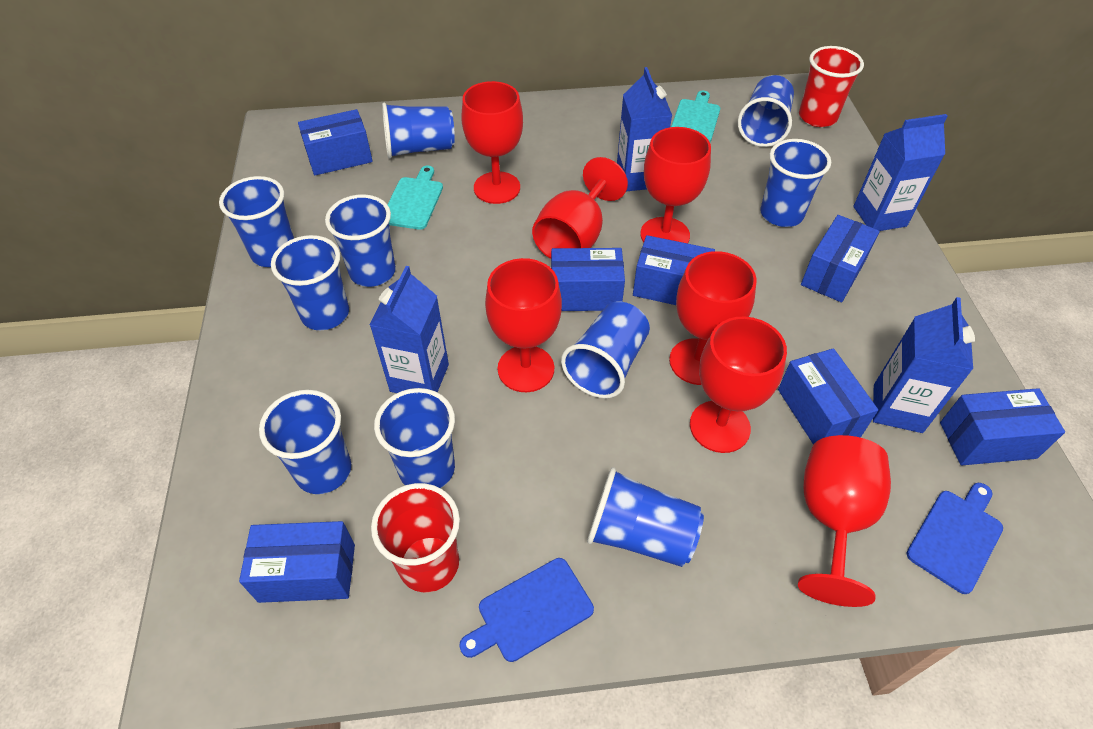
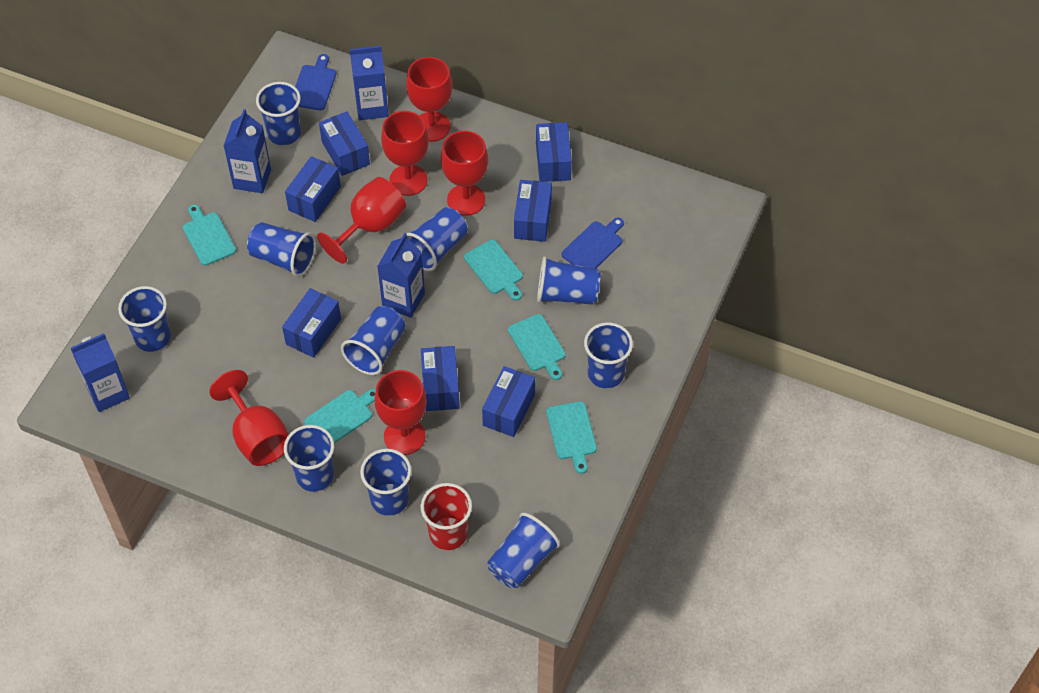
red cup: 2 -> 1
red goblet: 7 -> 6
turquoise cutting board: 2 -> 5

